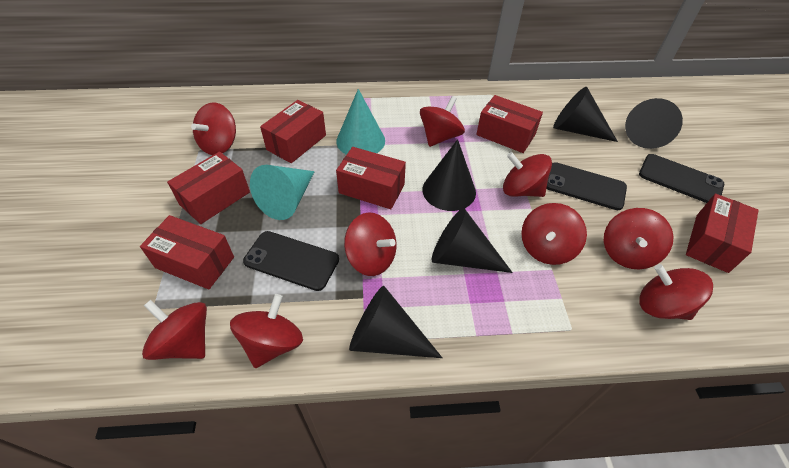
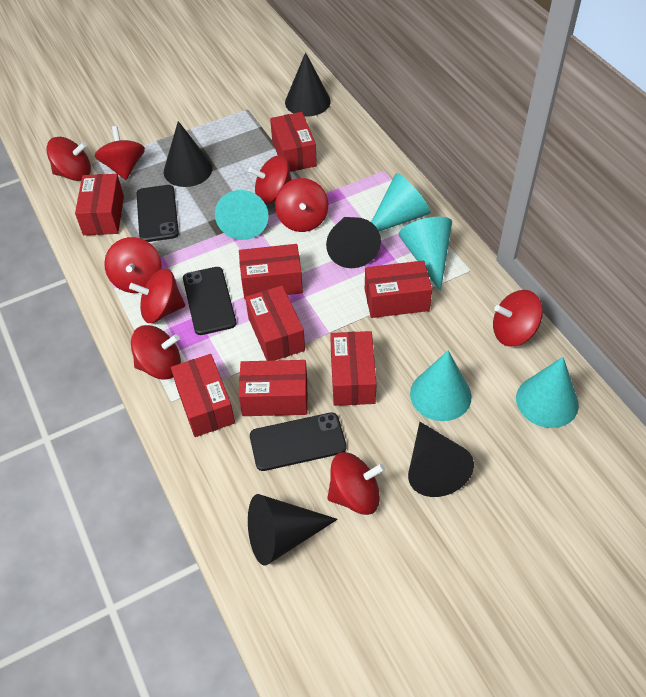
red box: 6 -> 8
turquoise cone: 2 -> 5

